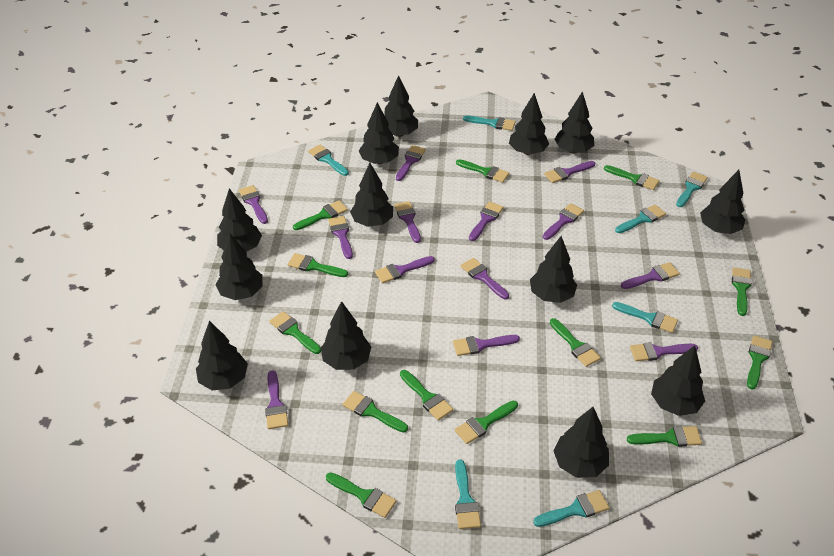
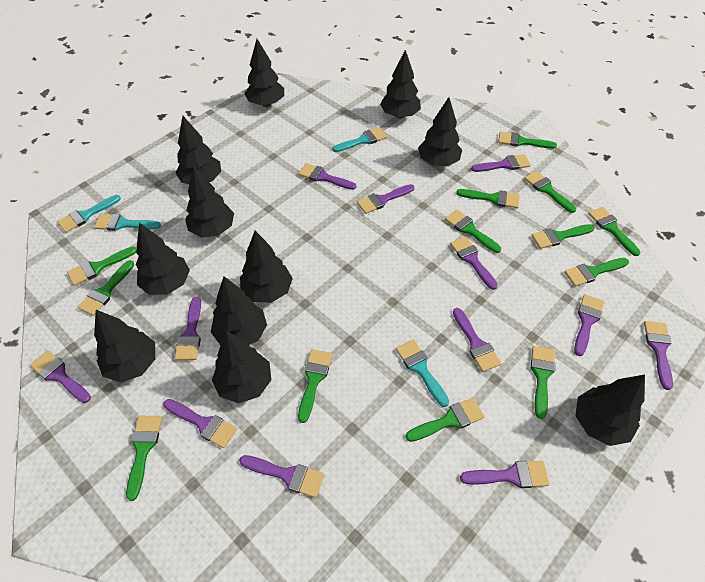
black tree: 13 -> 11
purple brush: 13 -> 12
turquoise brush: 7 -> 4

